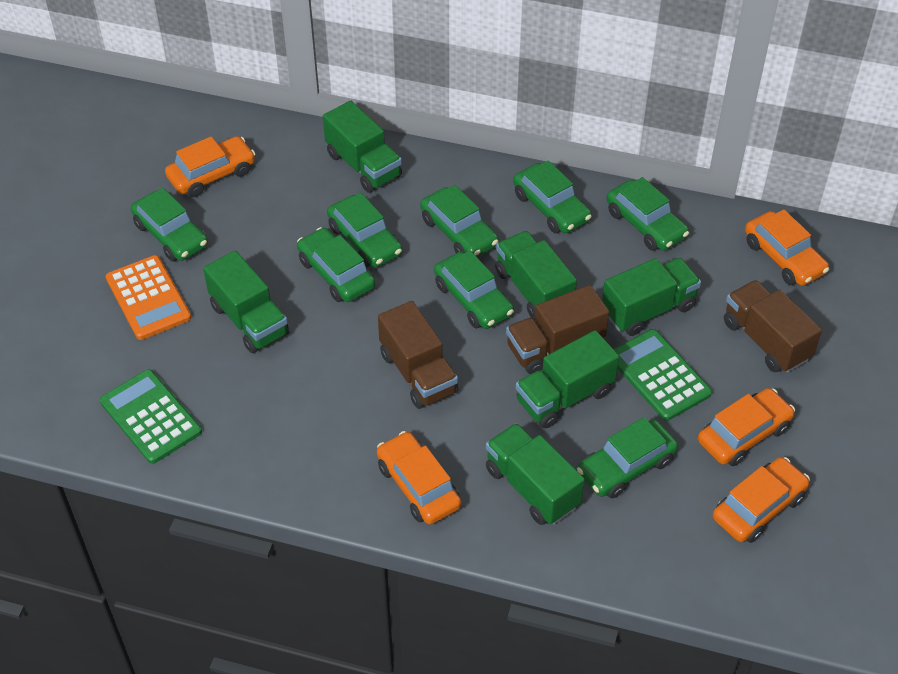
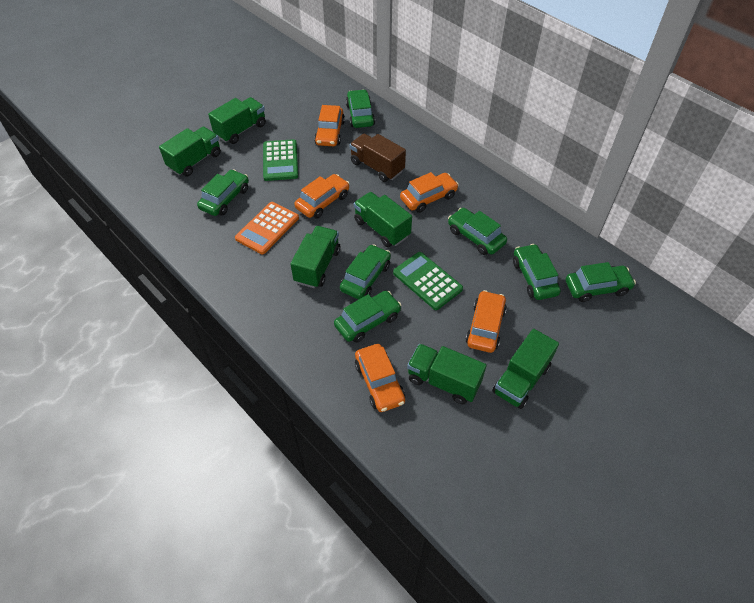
brown truck: 3 -> 1
green car: 8 -> 7

